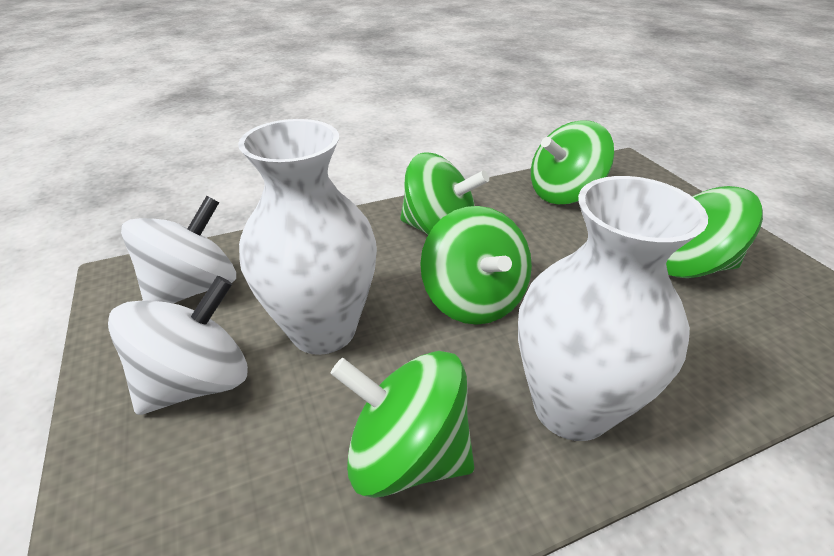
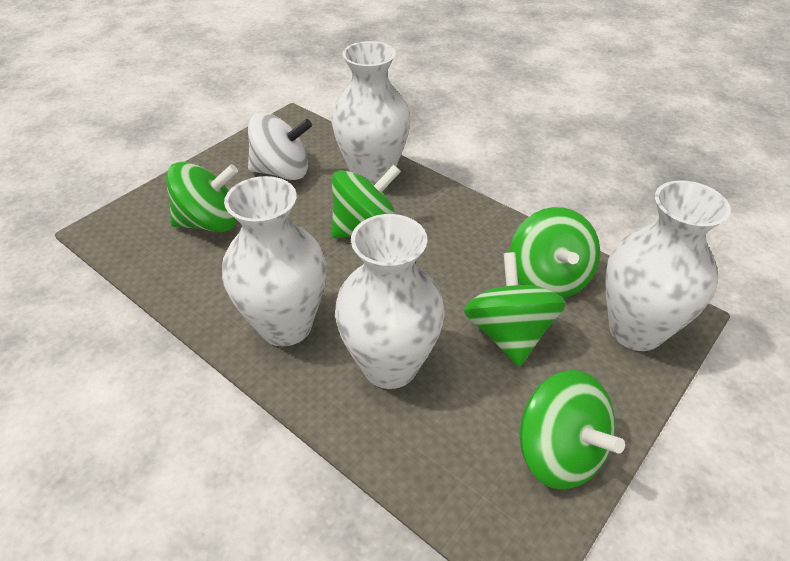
white spinning top: 2 -> 1
white vase: 2 -> 4

